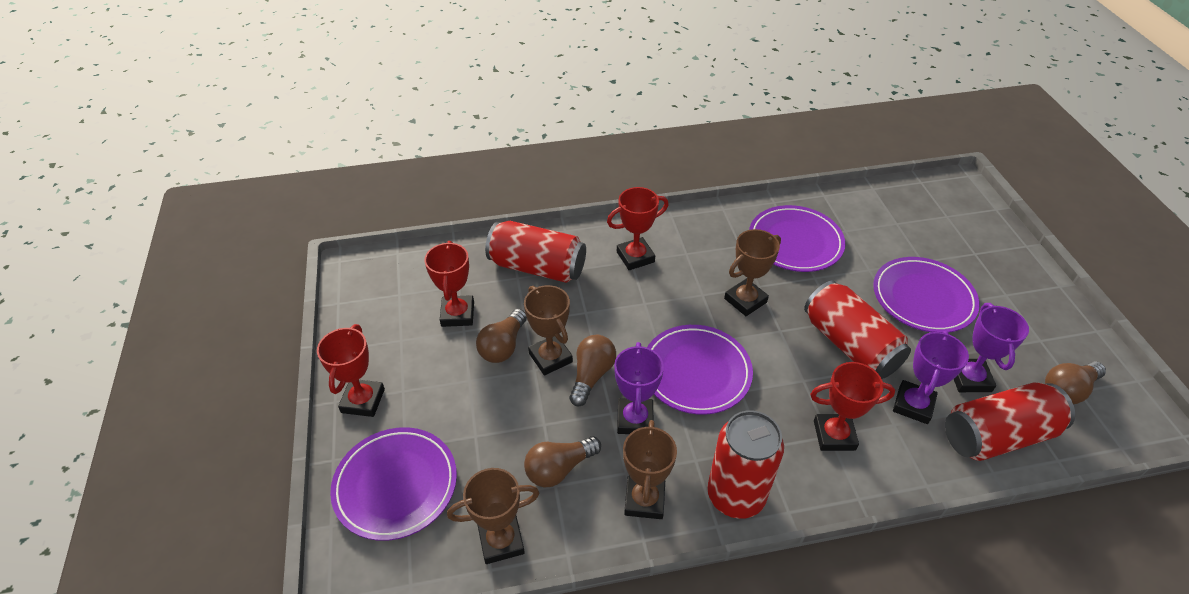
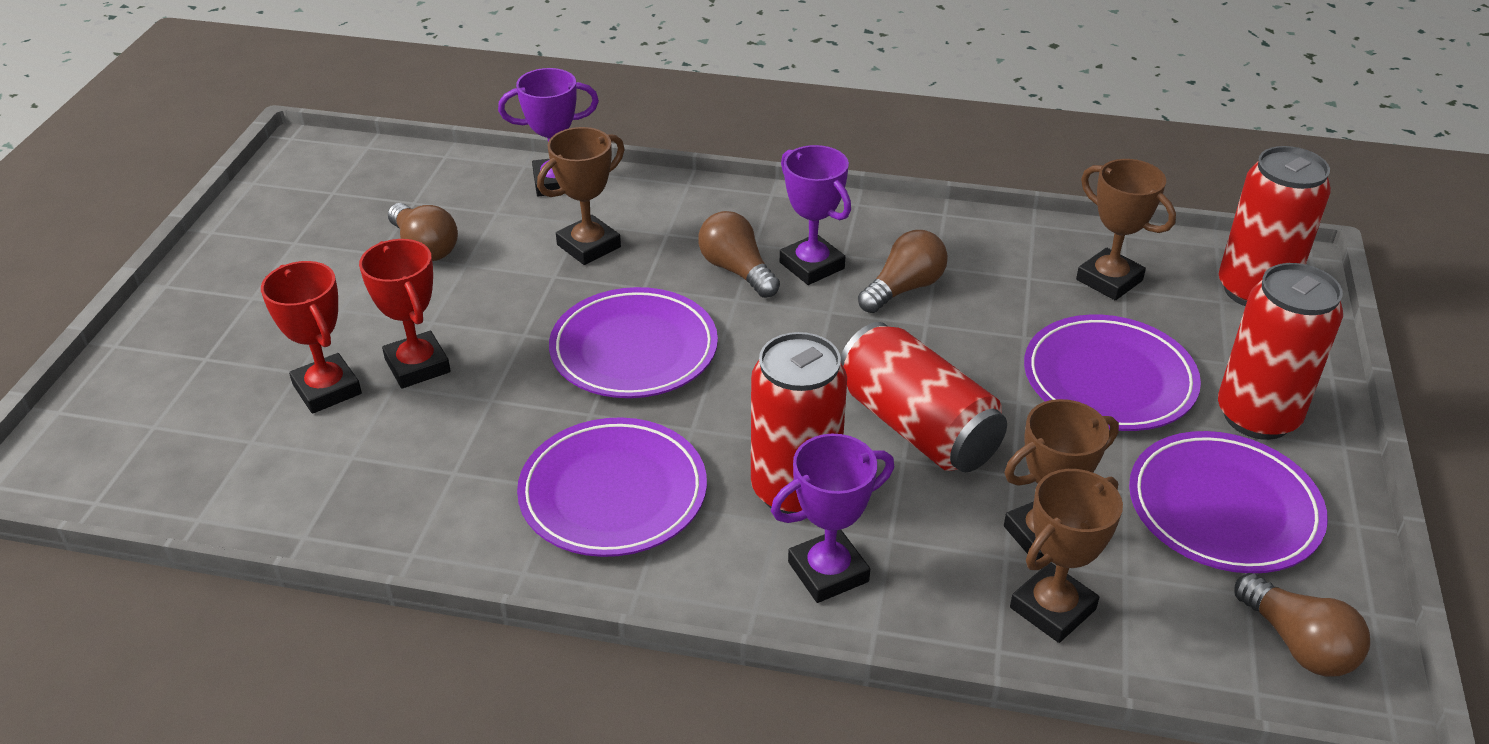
red trophy: 4 -> 2

